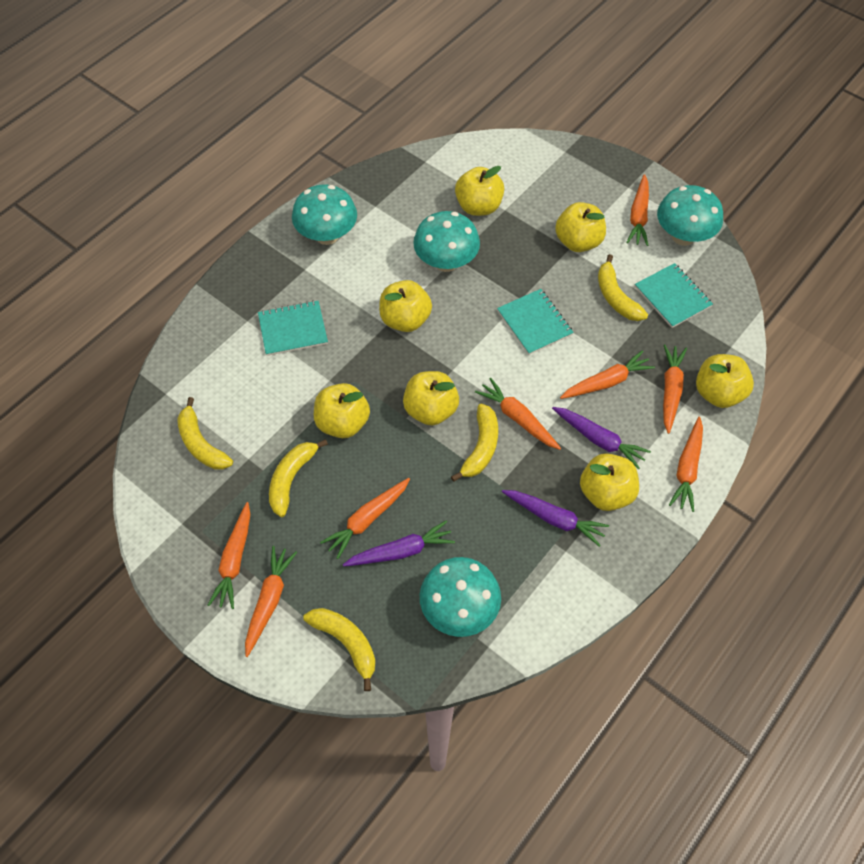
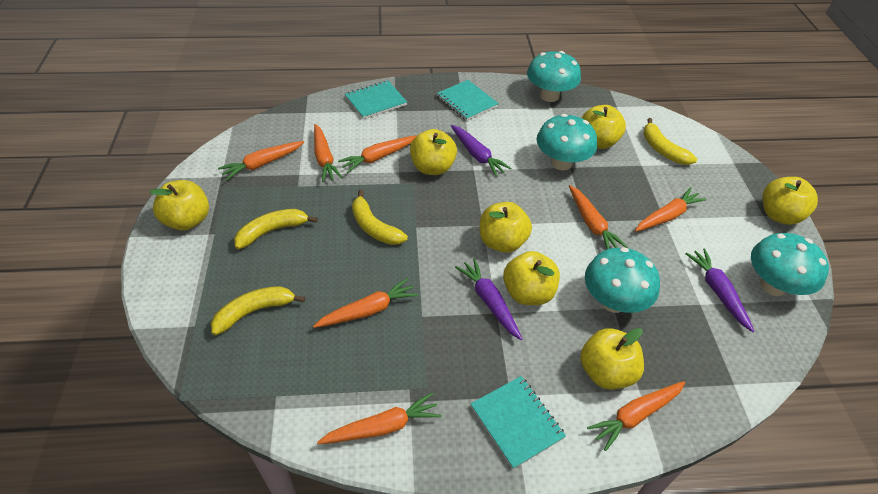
yellow banana: 5 -> 4

